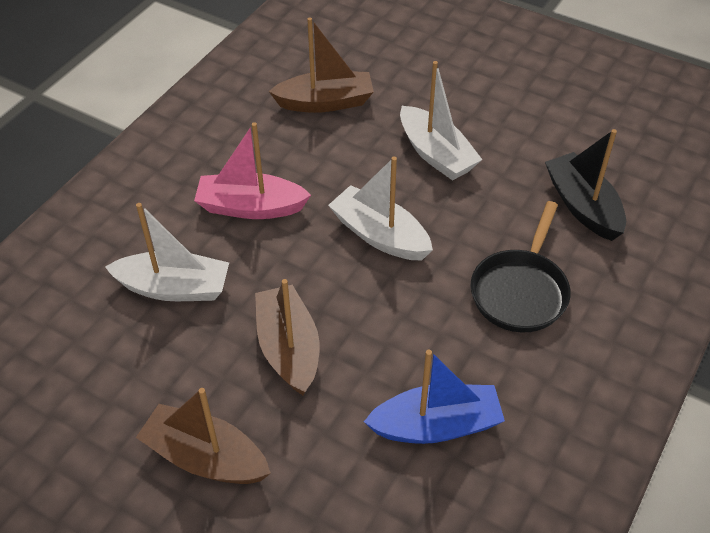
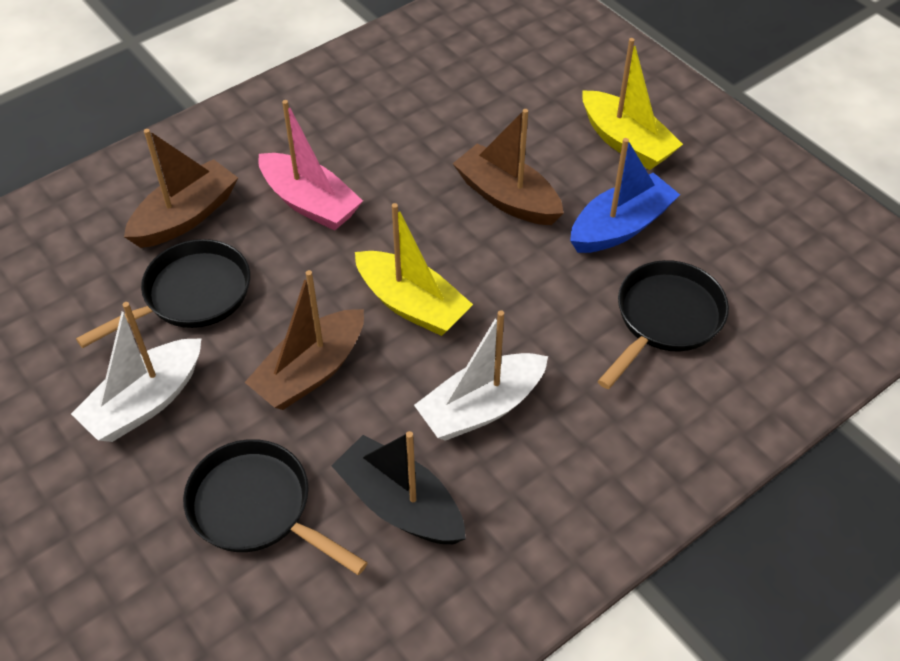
black pan: 1 -> 3
white boat: 3 -> 2
yellow boat: 0 -> 2

